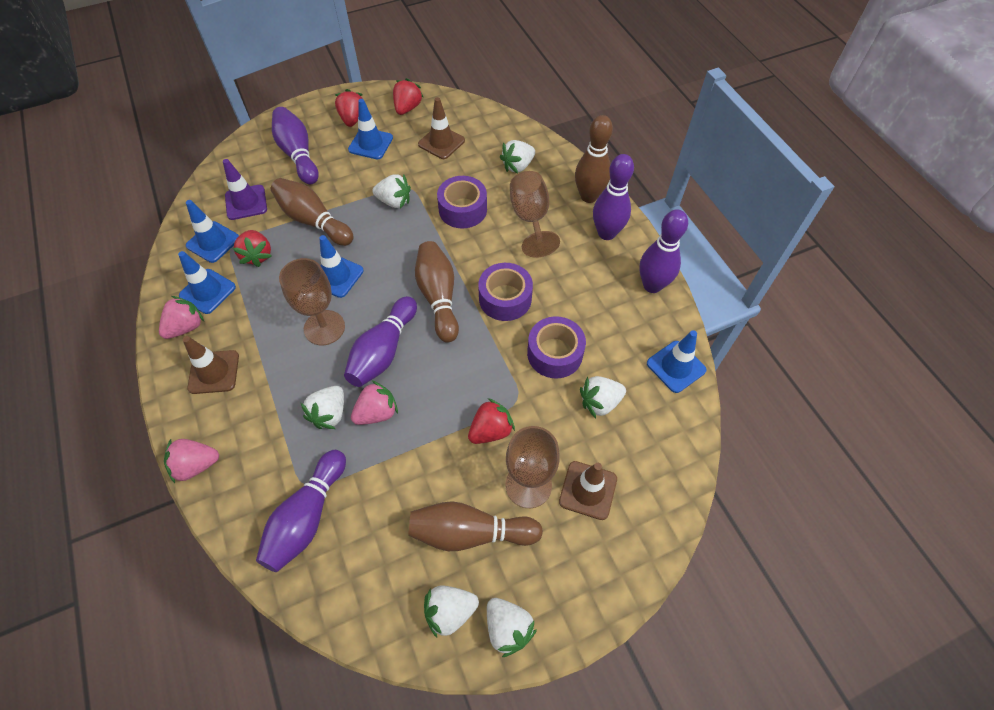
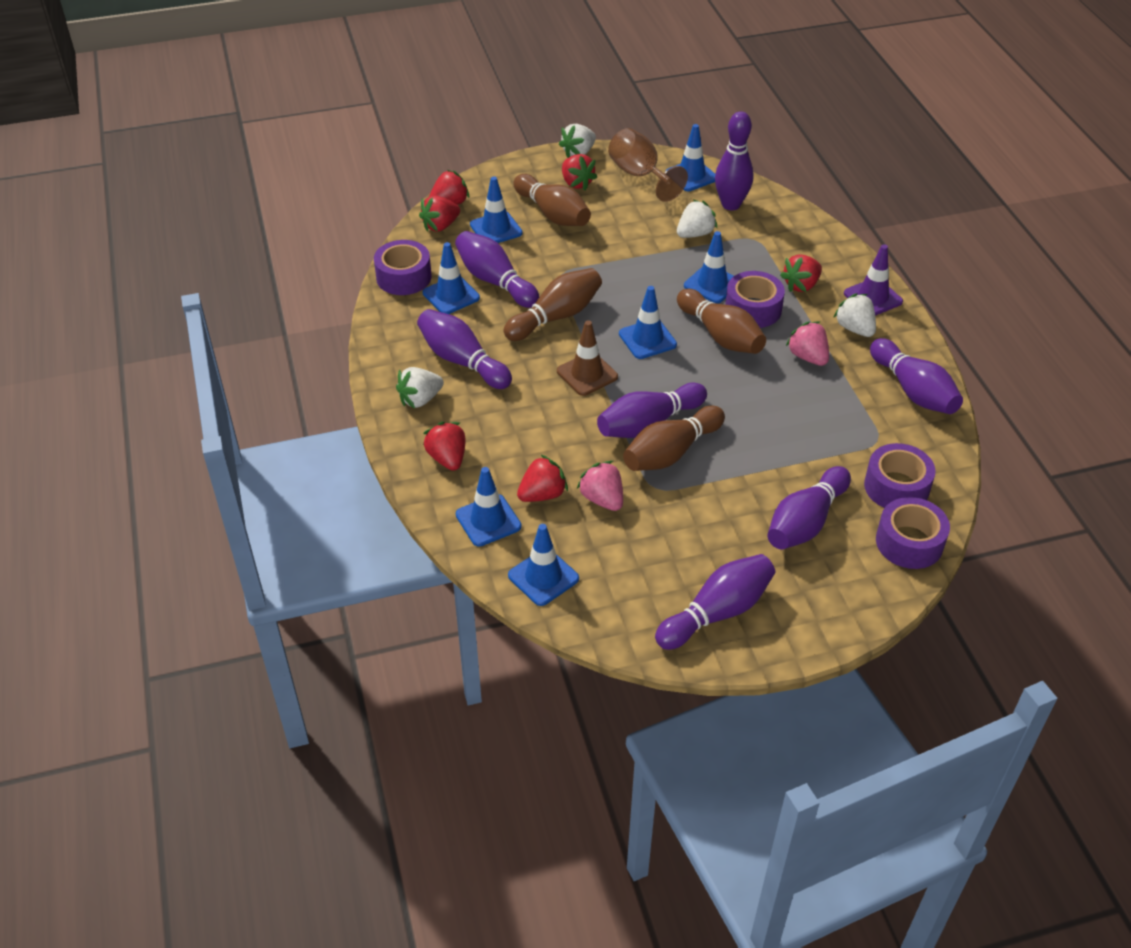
blue traffic cone: 5 -> 7
brown goblet: 3 -> 1
brown traffic cone: 3 -> 1
pink strawberry: 3 -> 2
purple bowling pin: 5 -> 7
purple tape: 3 -> 4
red strawberry: 4 -> 6
white strawberry: 6 -> 4

